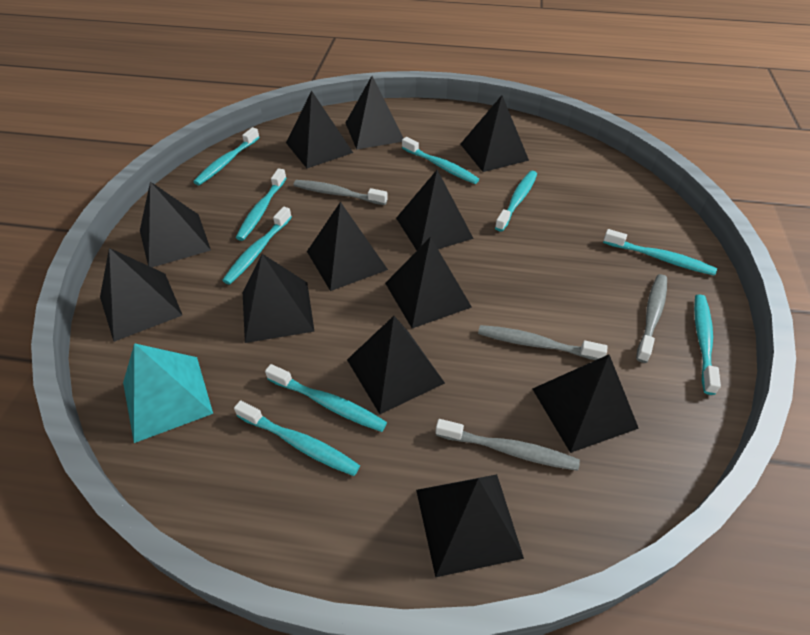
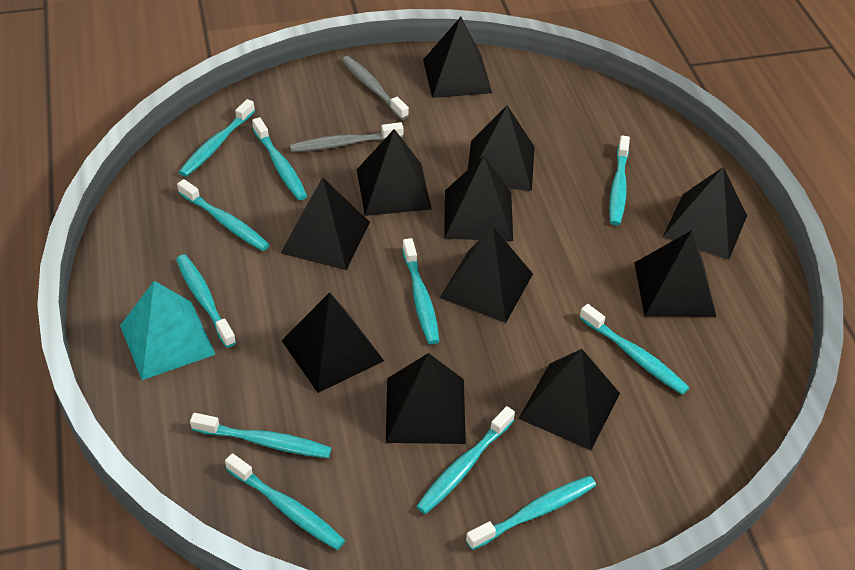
black pyramid: 12 -> 11
grey toothbrush: 4 -> 2
turquoise toothbrush: 9 -> 11

